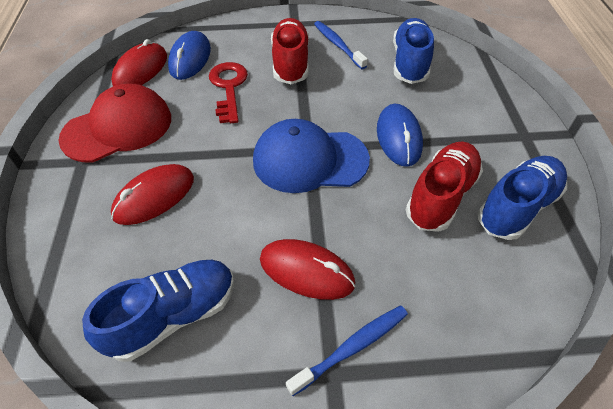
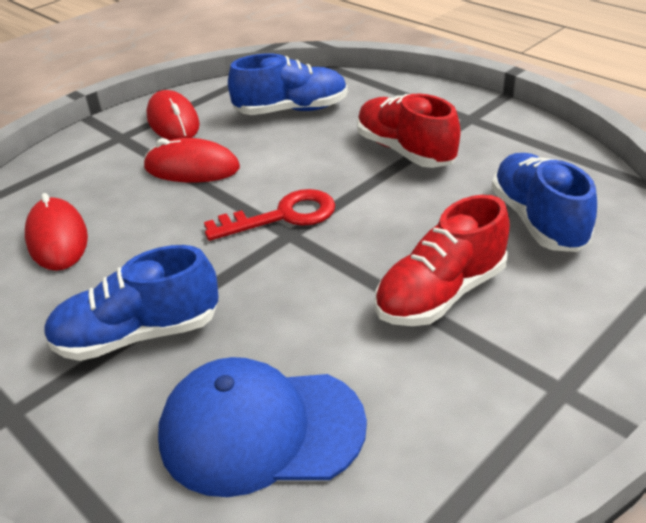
blue mouse: 2 -> 0
blue toothbrush: 2 -> 0
red cap: 1 -> 0

